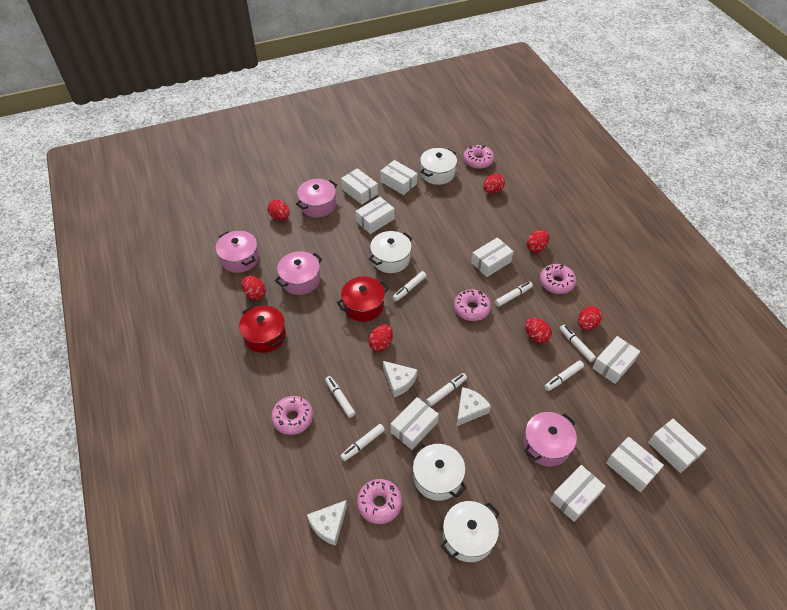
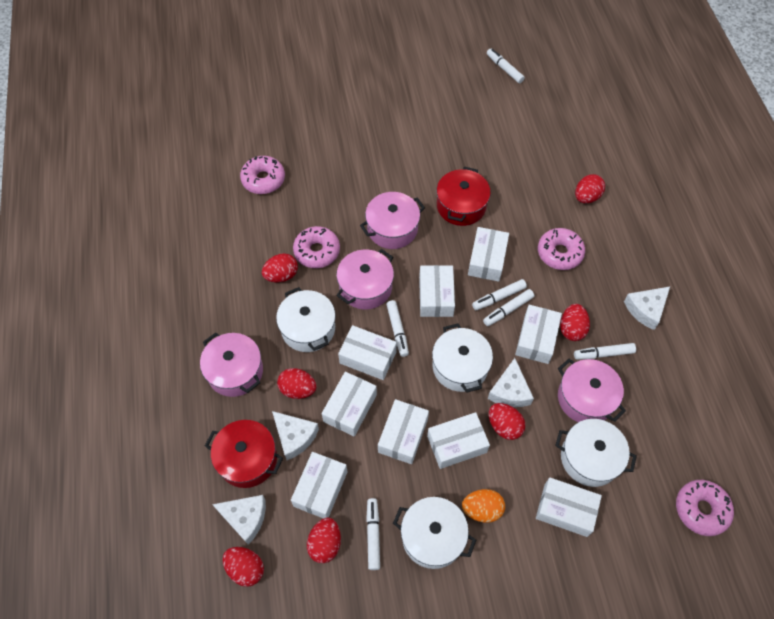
orange egg: 0 -> 1
pink donut: 5 -> 4
white cheese: 3 -> 4
white marker: 7 -> 6

